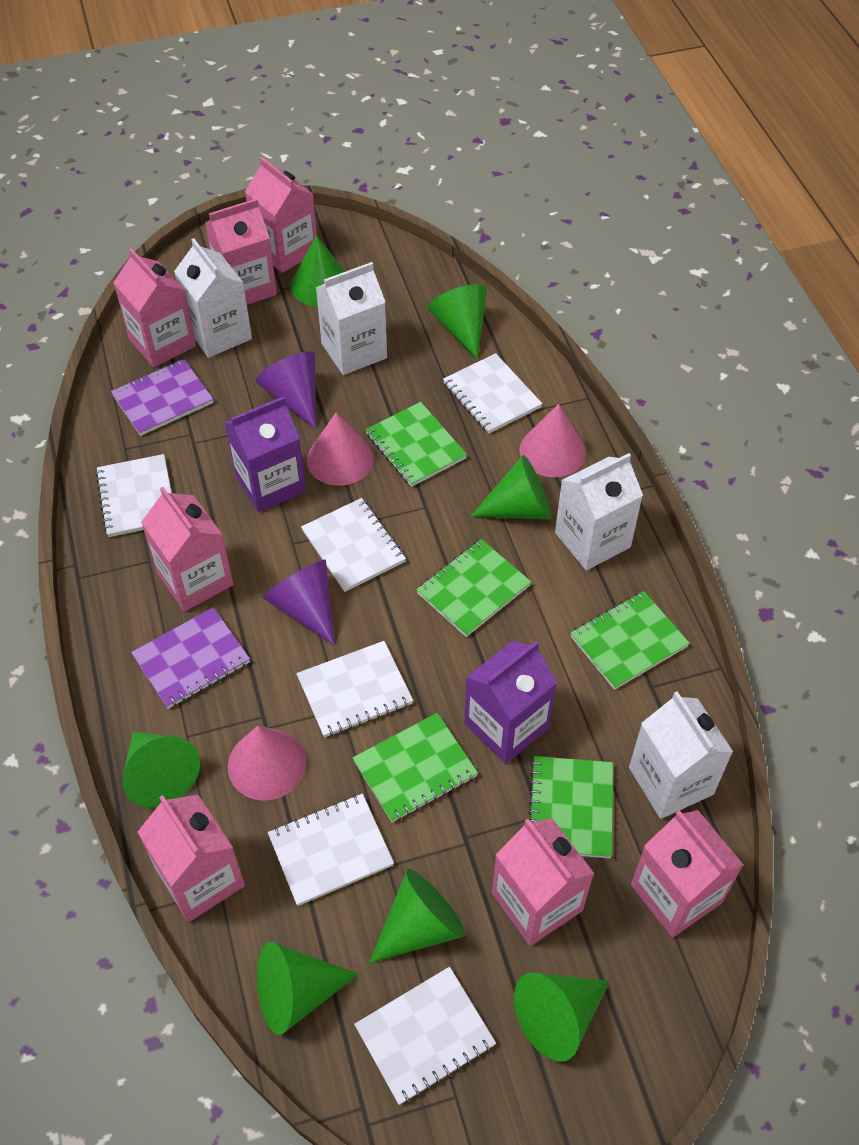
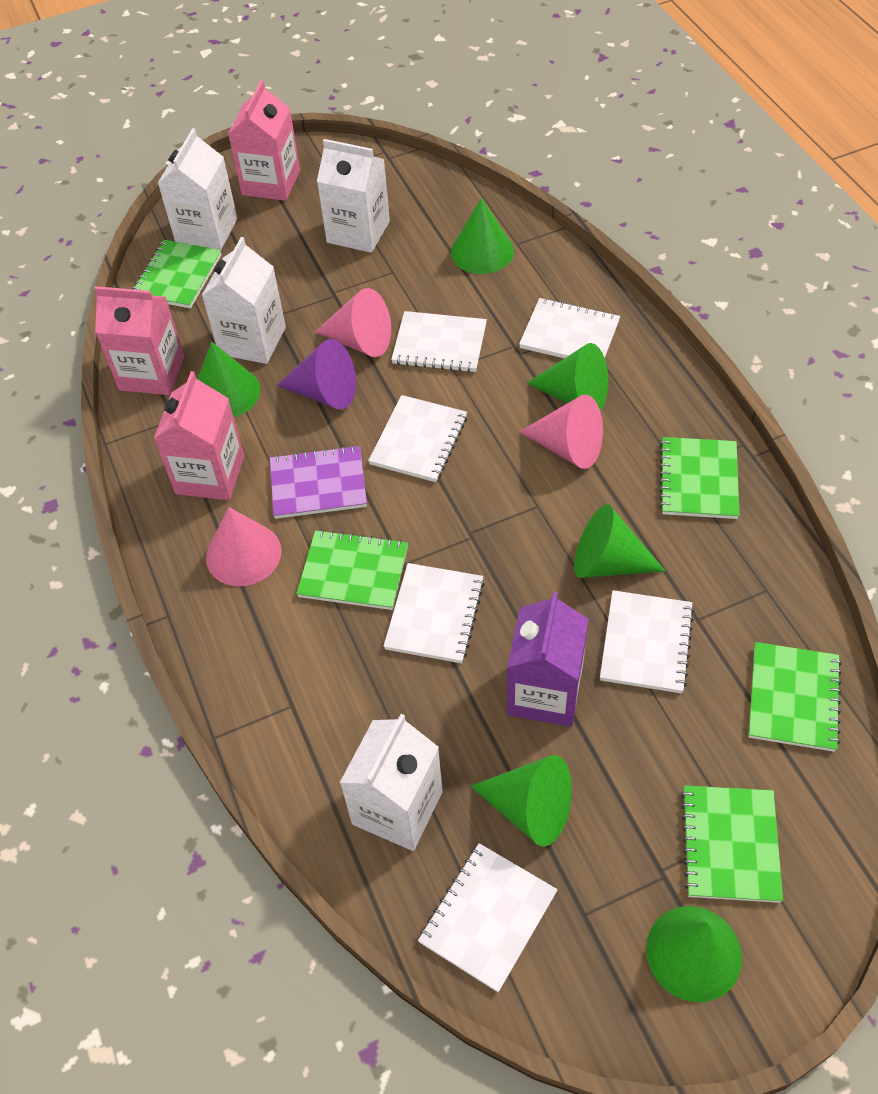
green cone: 7 -> 6
pink carton: 7 -> 3
purple carton: 2 -> 1
purple cone: 2 -> 1
purple notebook: 2 -> 1

